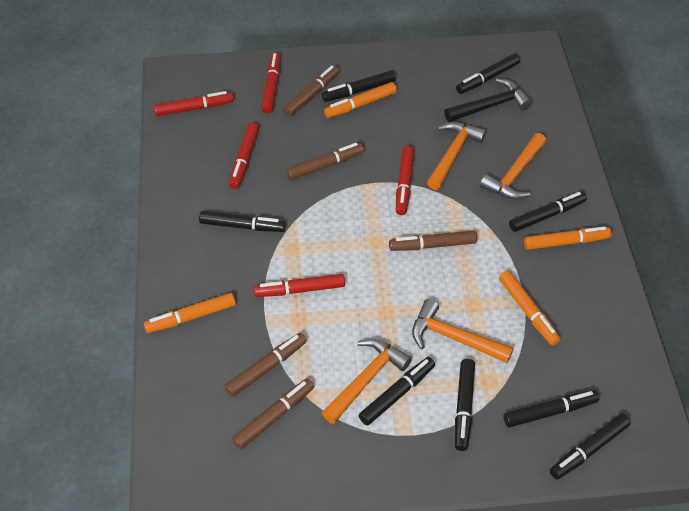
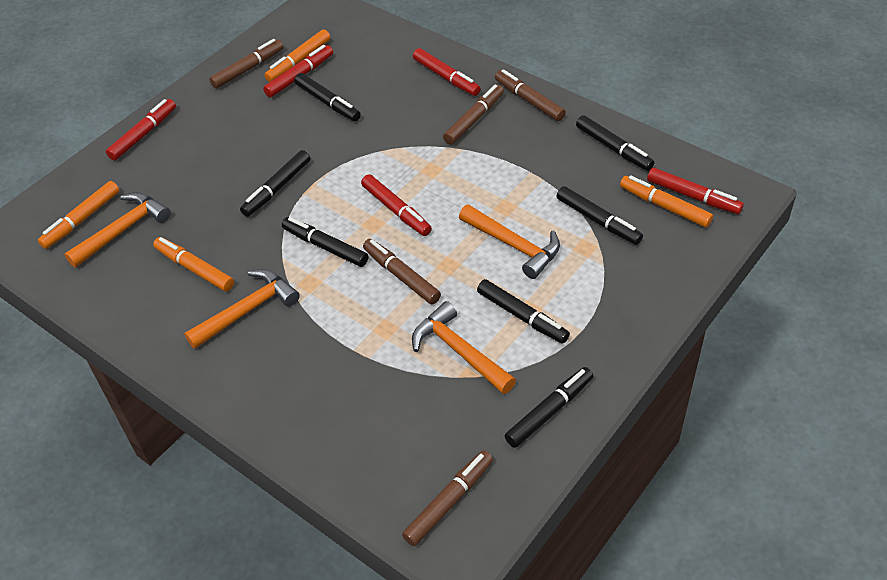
black hammer: 1 -> 0
black marker: 8 -> 7

